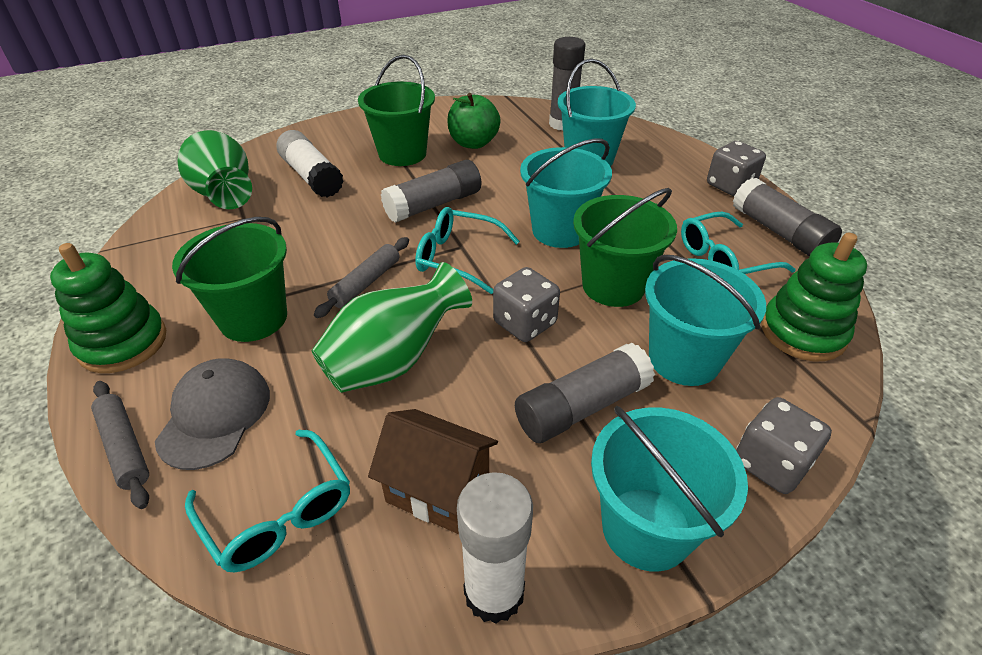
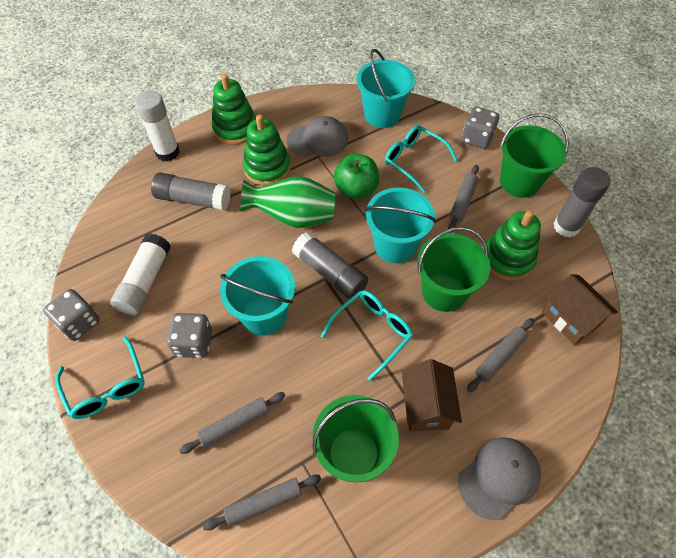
brown house: 1 -> 2
green stacking toy: 2 -> 3
green vase: 2 -> 1
grey cap: 1 -> 2
grey glue stick: 4 -> 3
grey rolling pin: 2 -> 4
turquoise bucket: 4 -> 3

